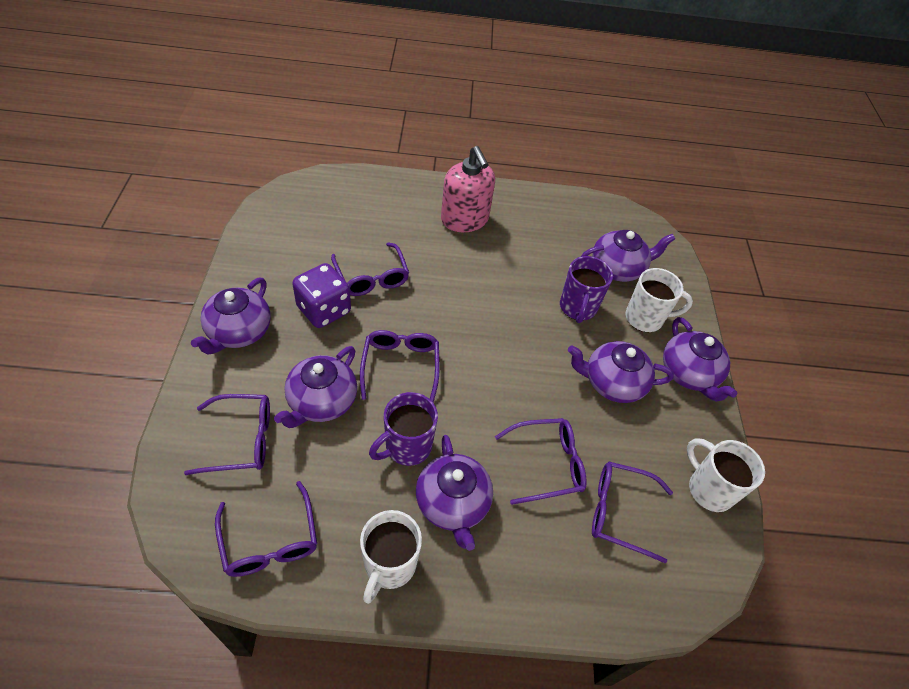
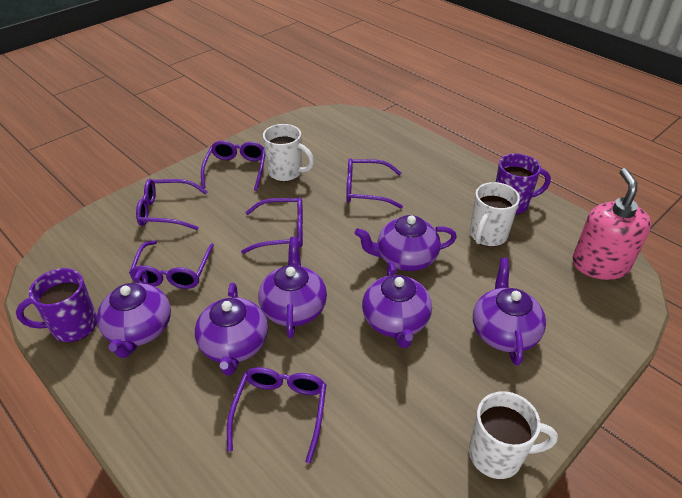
purple dice: 1 -> 0

